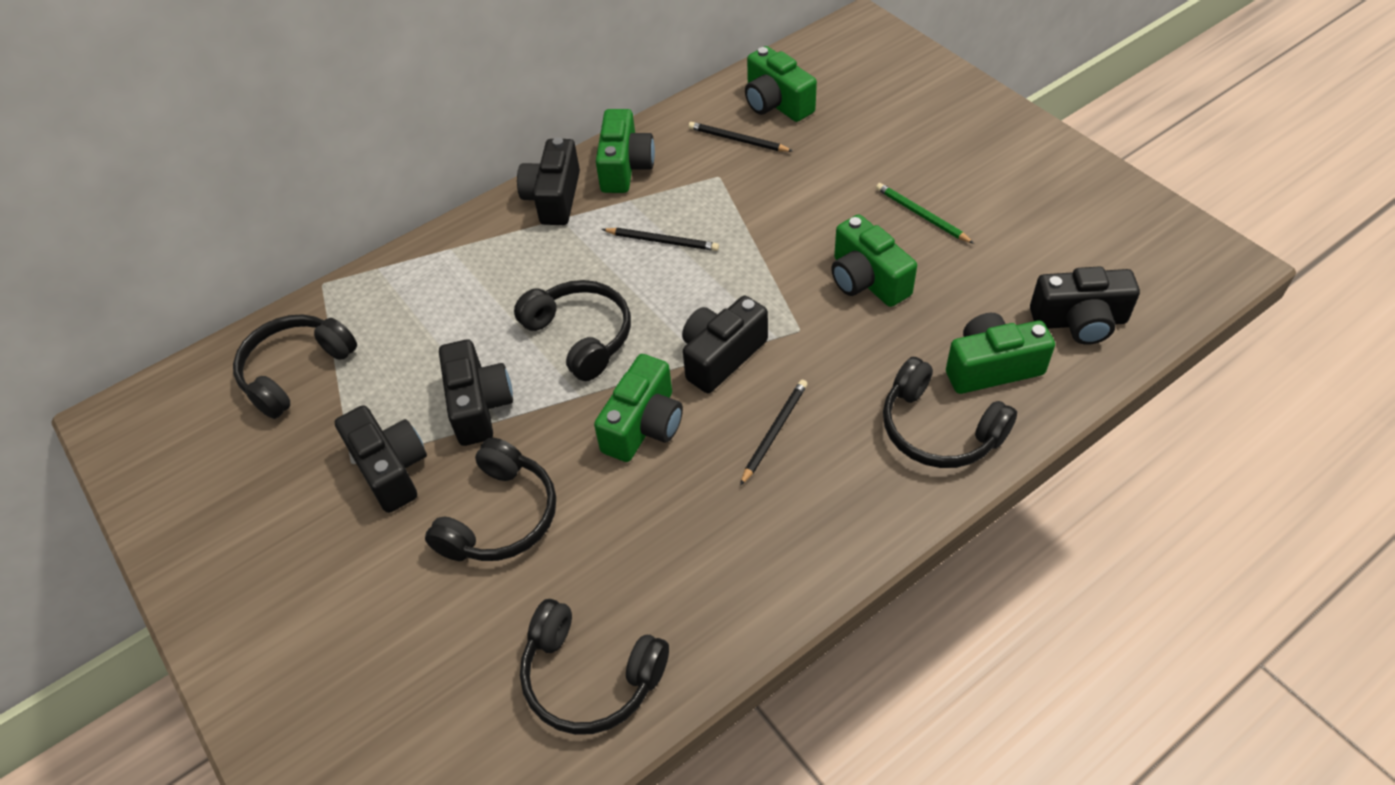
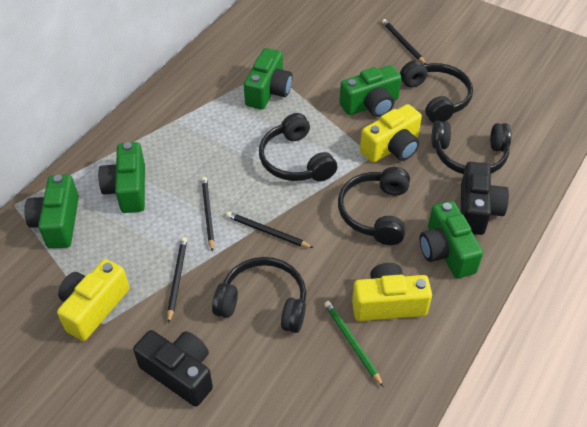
black camera: 5 -> 2
black pencil: 3 -> 4
yellow camera: 0 -> 3

